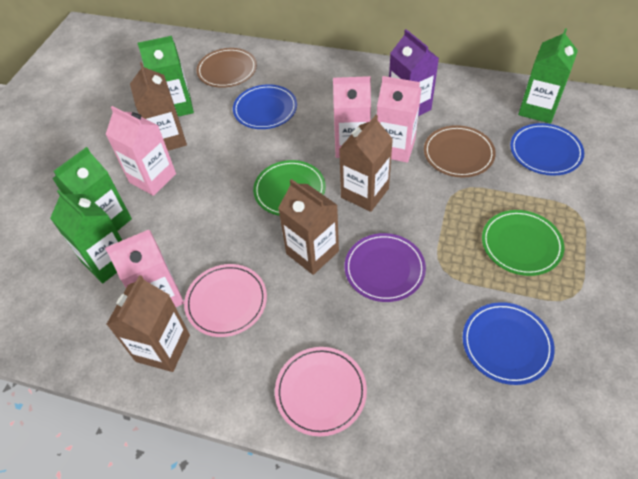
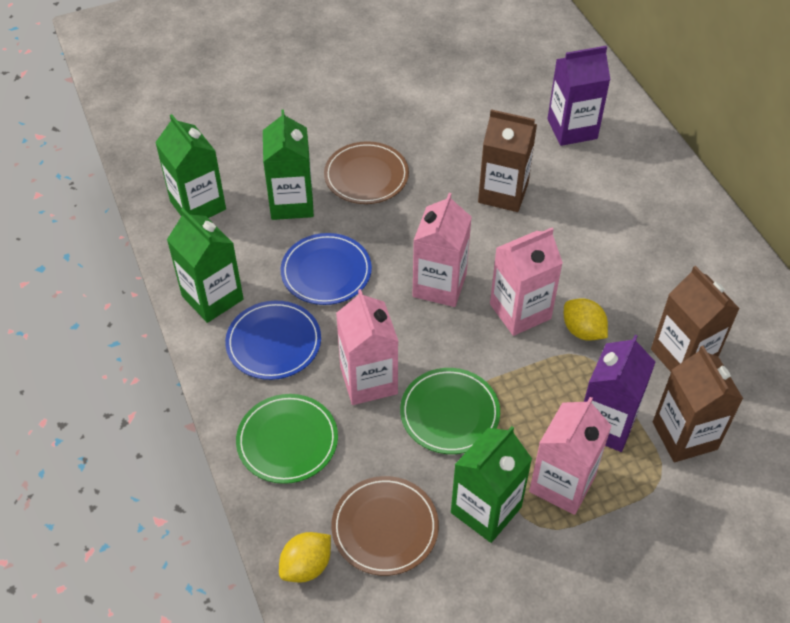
blue plate: 3 -> 2
brown carton: 4 -> 3
pink plate: 2 -> 0
purple carton: 1 -> 2
purple plate: 1 -> 0
yellow lemon: 0 -> 2

